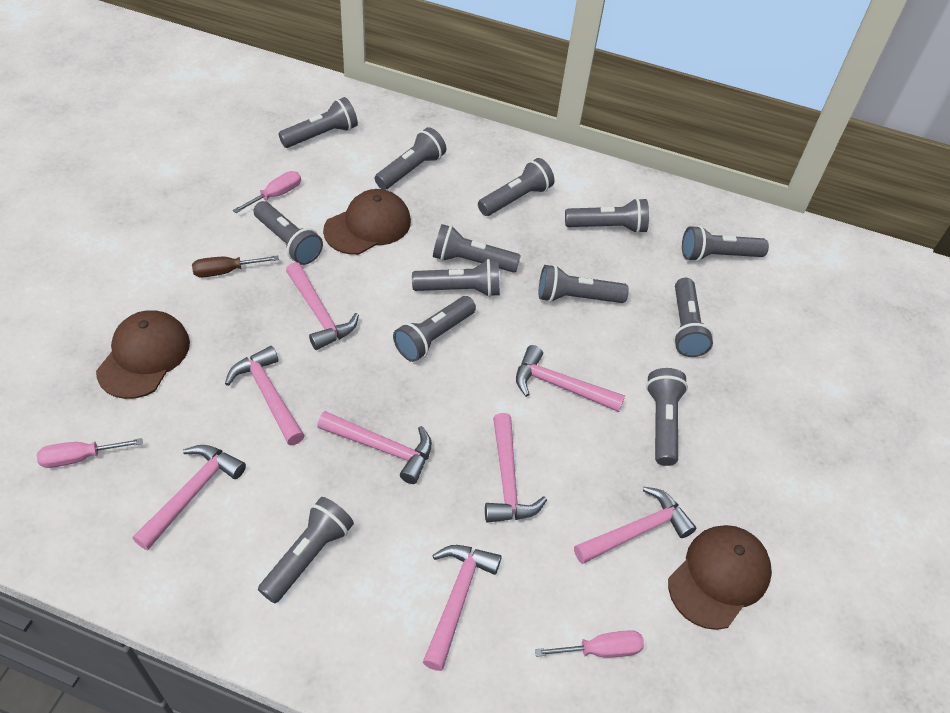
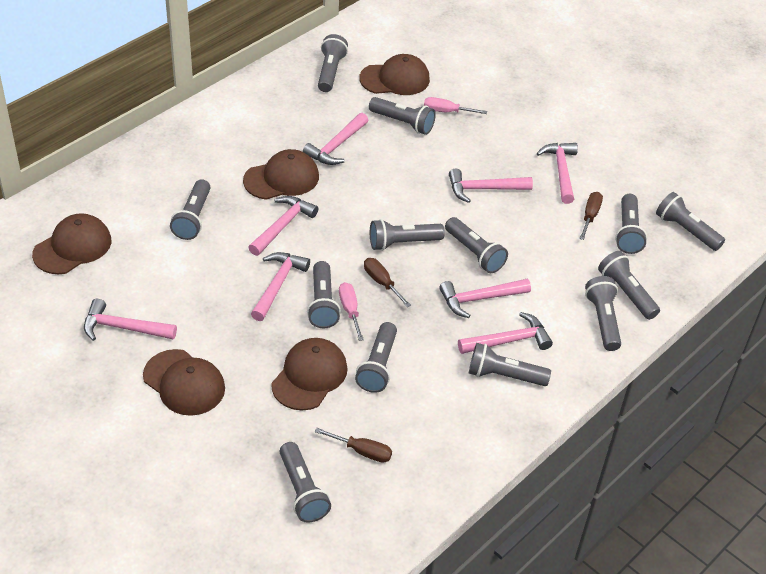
brown cap: 3 -> 5
brown screwdriver: 1 -> 3
pink screwdriver: 3 -> 2

